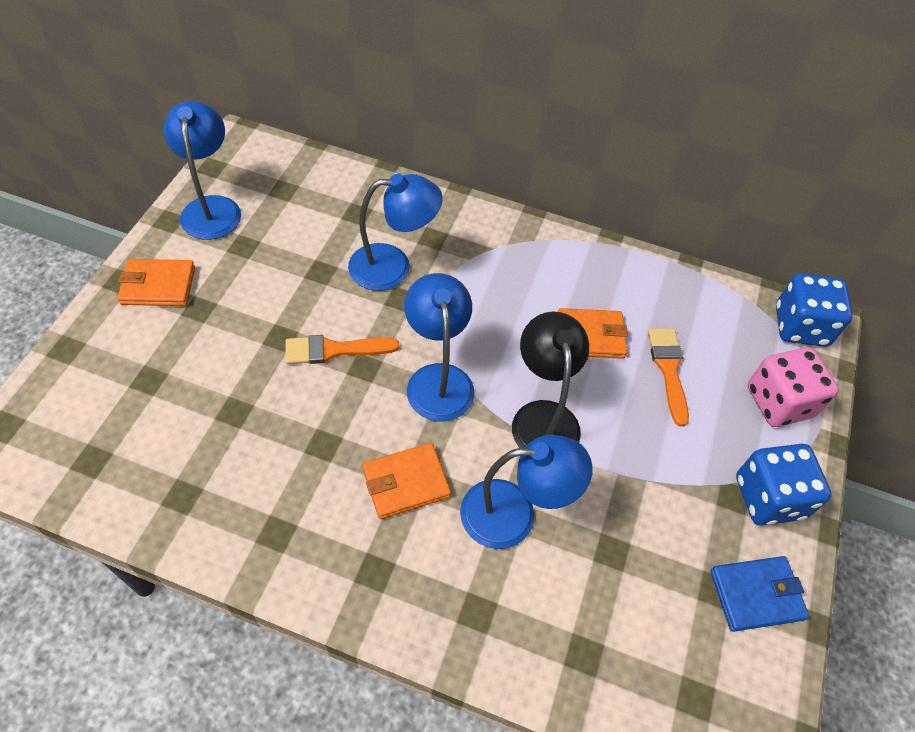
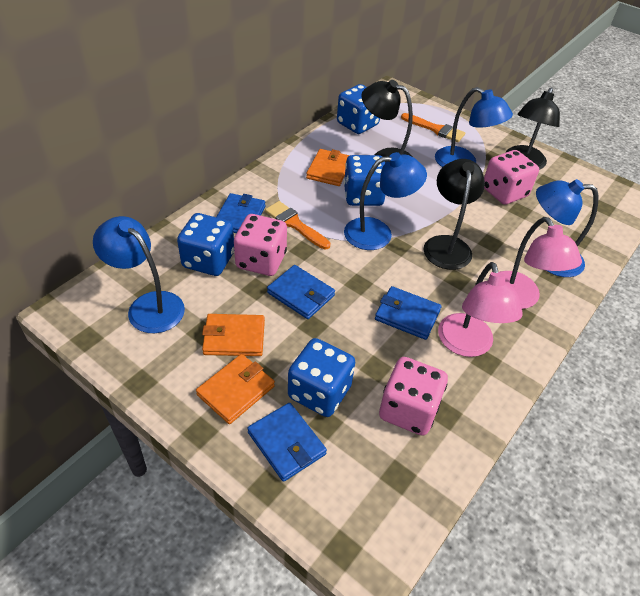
black lamp: 1 -> 3
blue dice: 2 -> 4
blue wallet: 1 -> 4
pink dice: 1 -> 3
pink lamp: 0 -> 2

